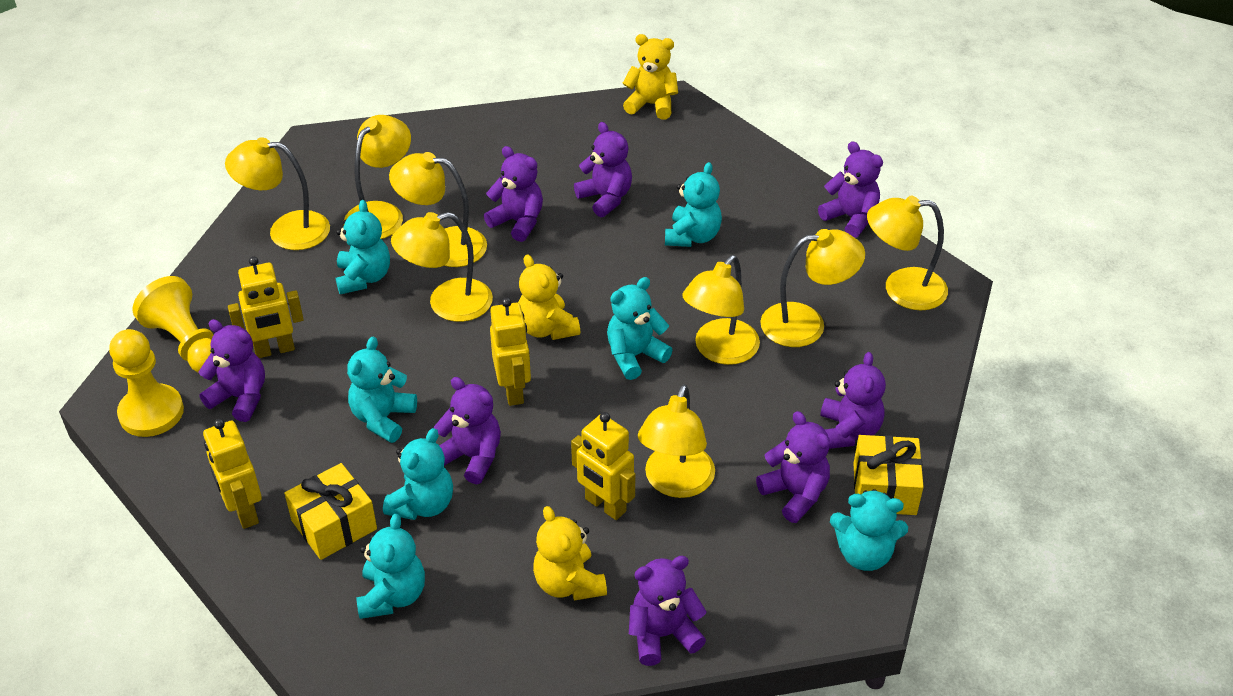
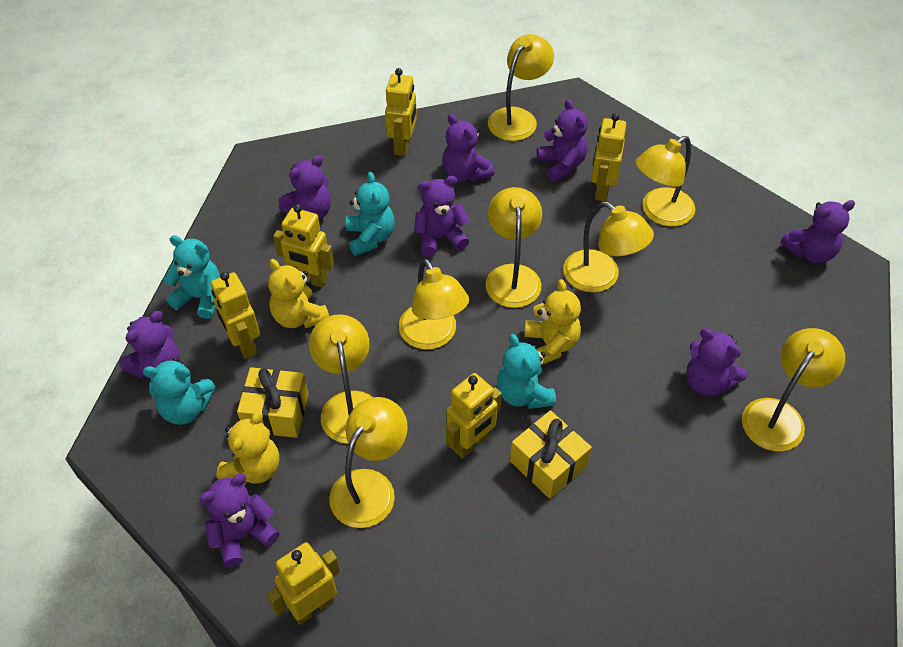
turquoise teddy bear: 7 -> 4
yellow pawn: 2 -> 0
yellow robot: 4 -> 6

